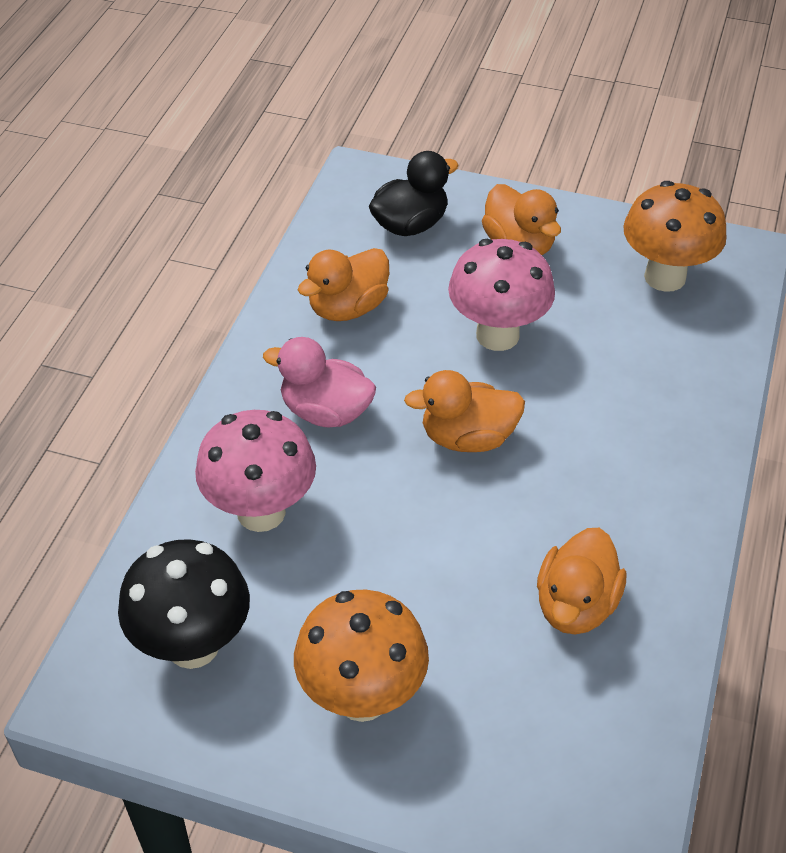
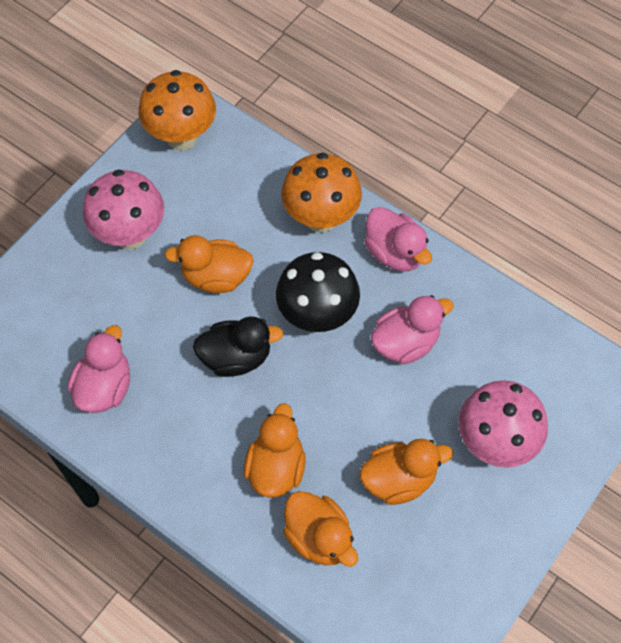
pink duck: 1 -> 3

